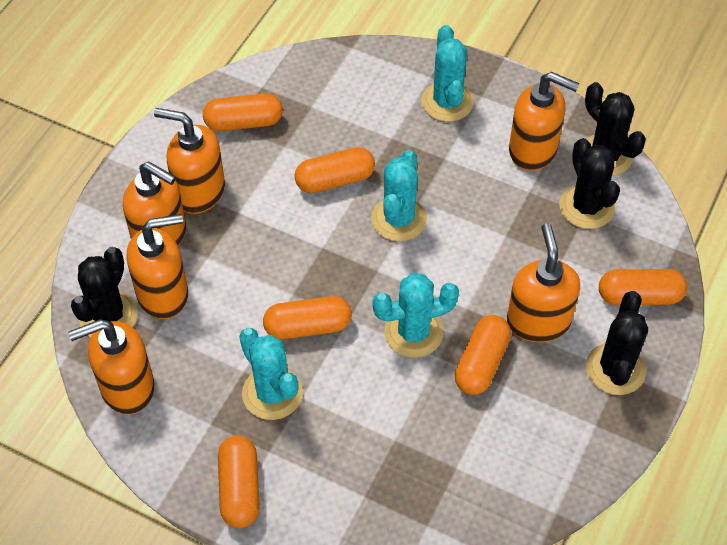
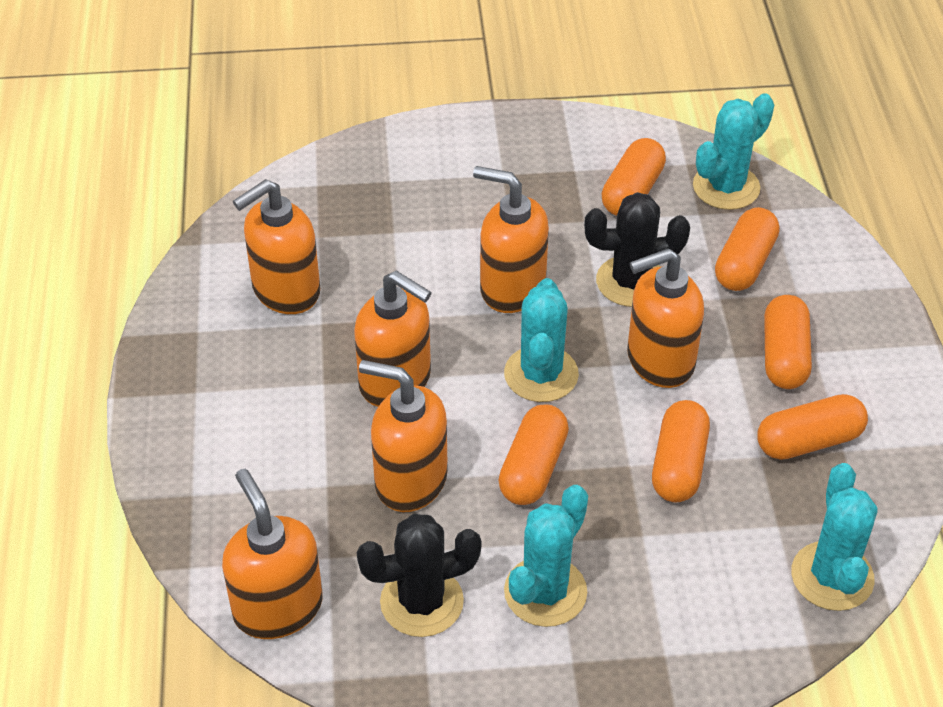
black cactus: 4 -> 2

